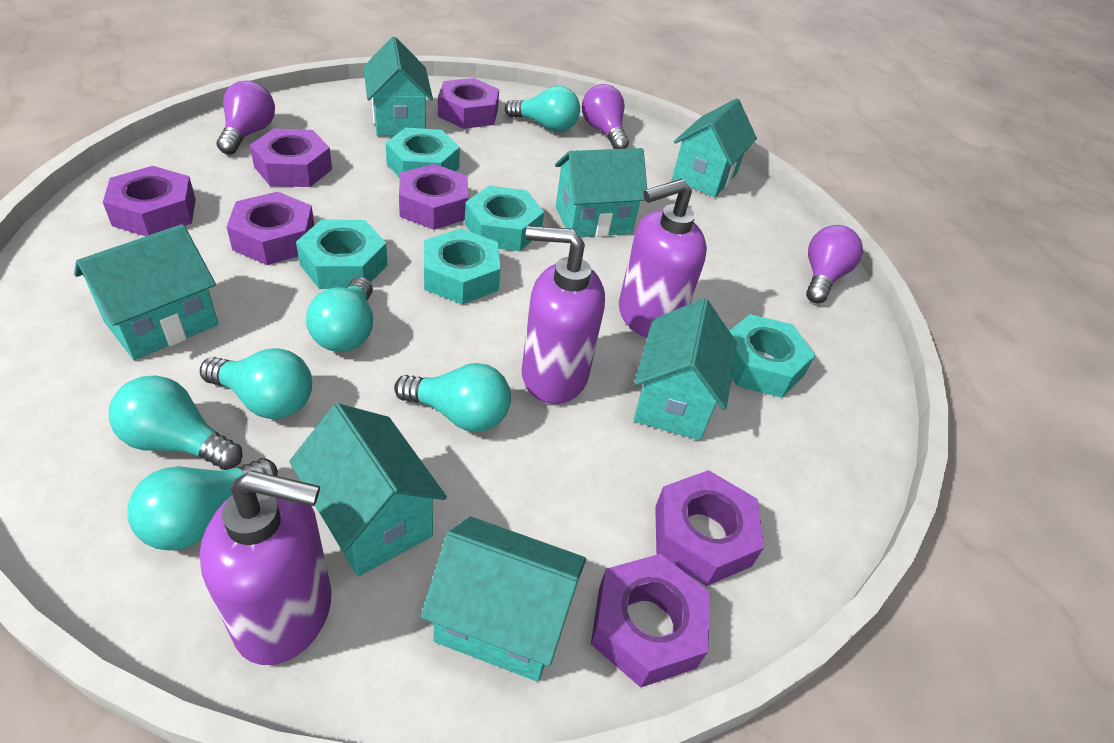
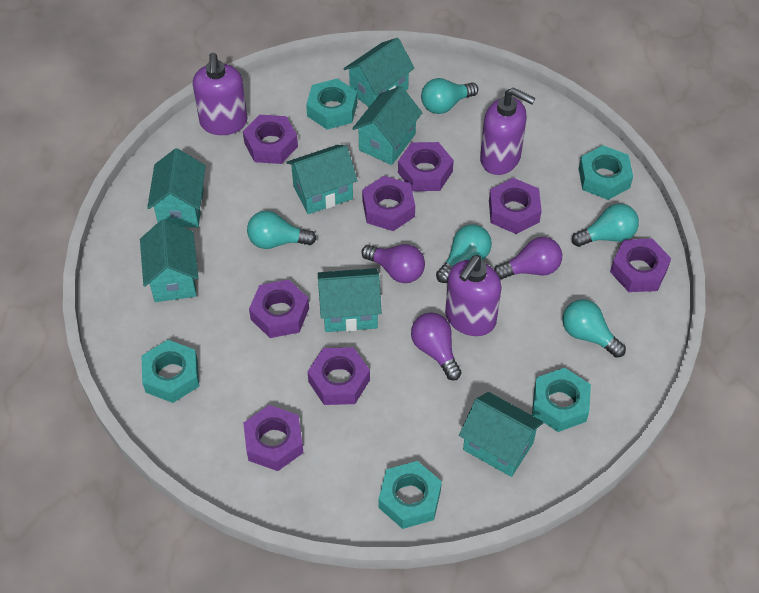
purple nut: 7 -> 8
turquoise light bulb: 6 -> 5

